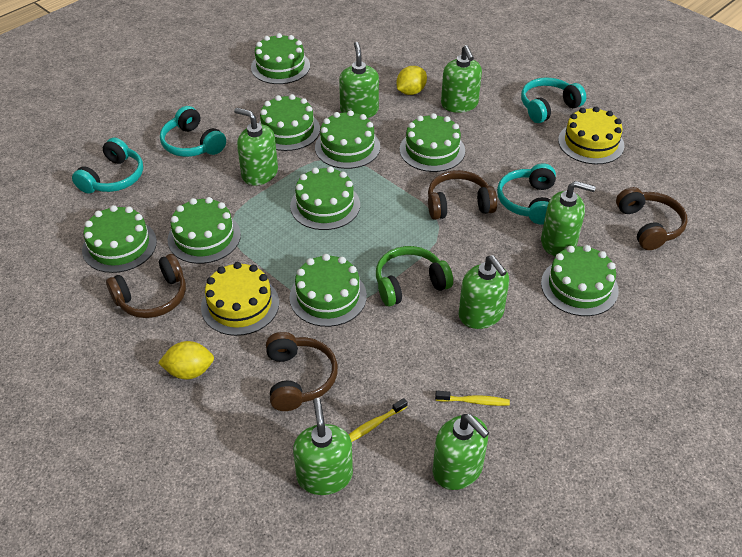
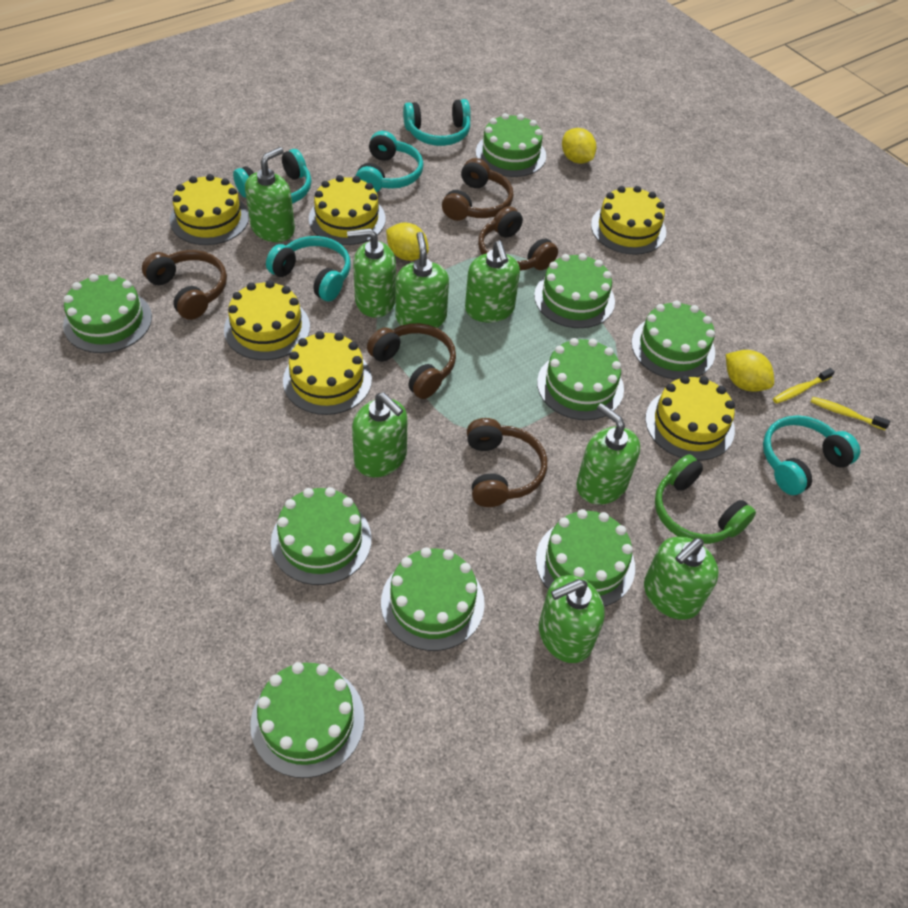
brown headphones: 4 -> 5
green soap dispenser: 7 -> 8
turquoise headphones: 4 -> 5
yellow cake: 2 -> 6
yellow lemon: 2 -> 3

